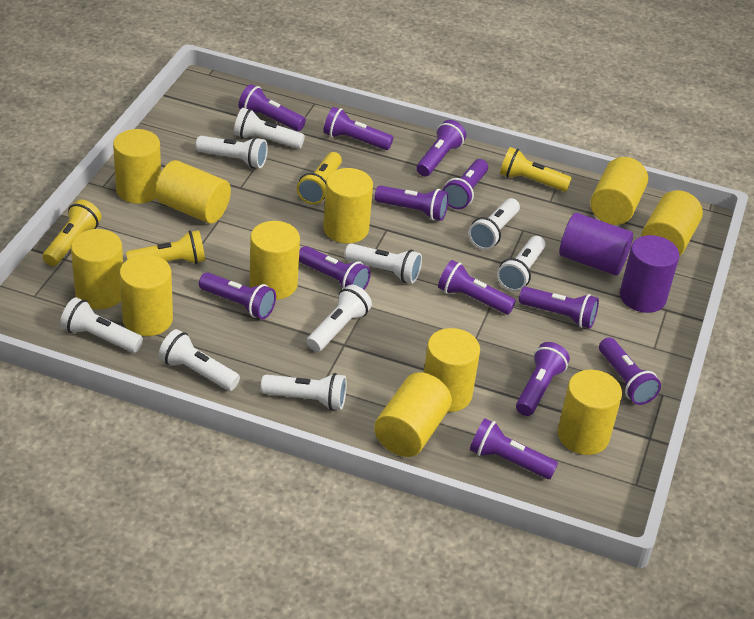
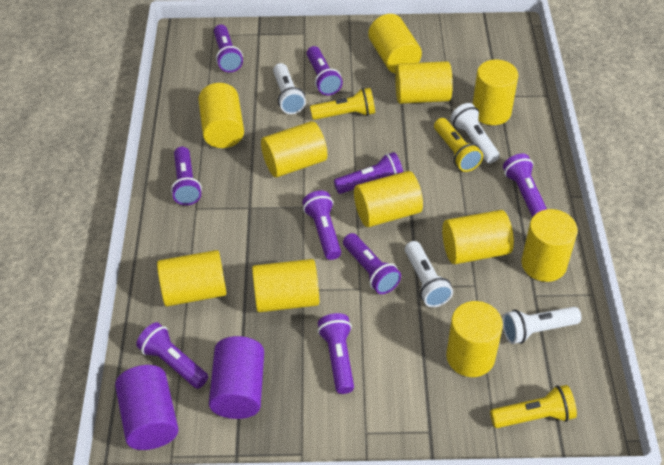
purple flashlight: 12 -> 9
white flashlight: 9 -> 4
yellow flashlight: 4 -> 3

